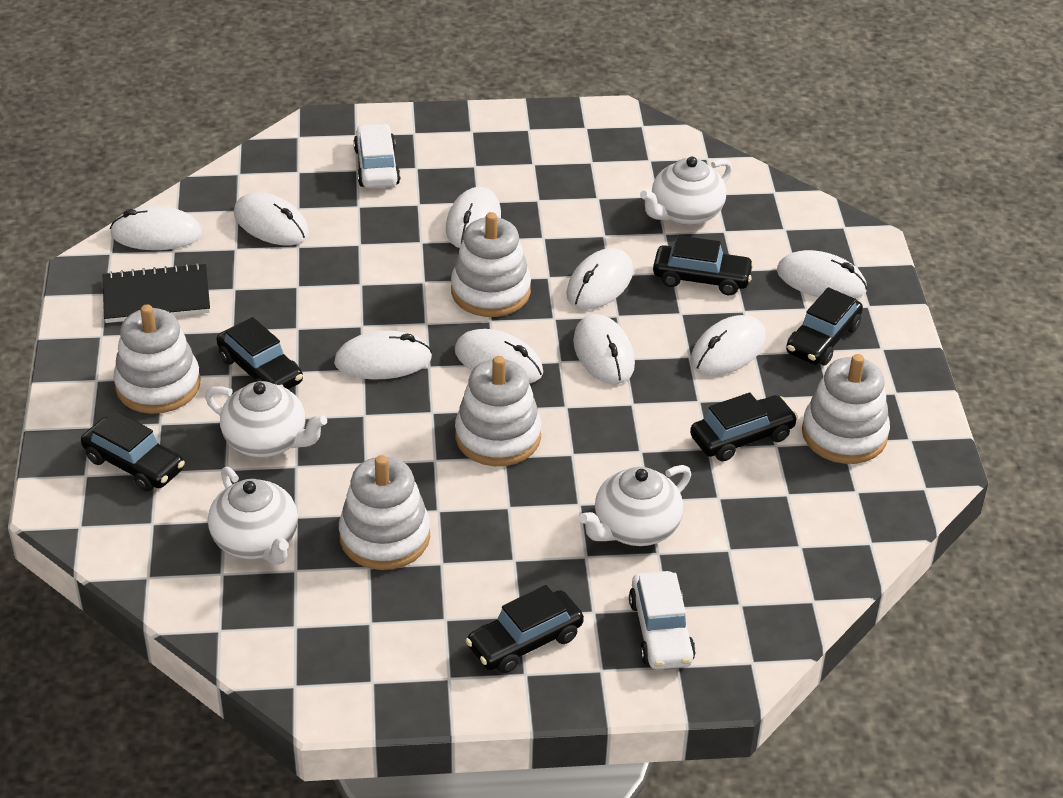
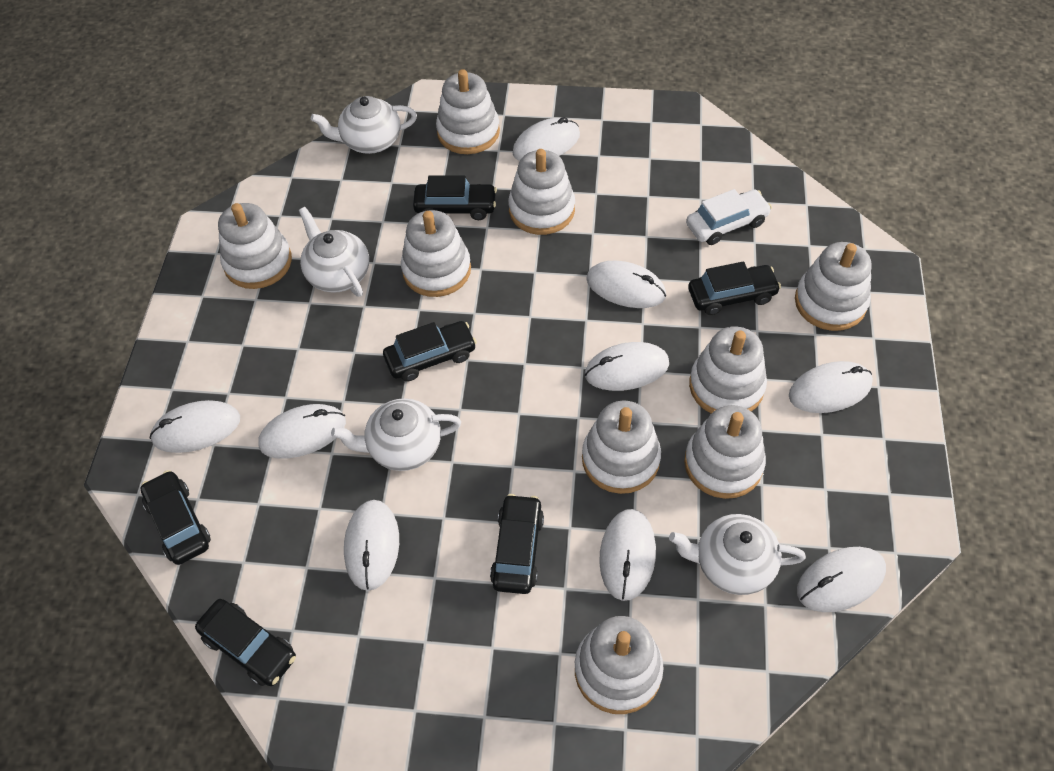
black notebook: 1 -> 0
white car: 2 -> 1
white stacking toy: 5 -> 9

